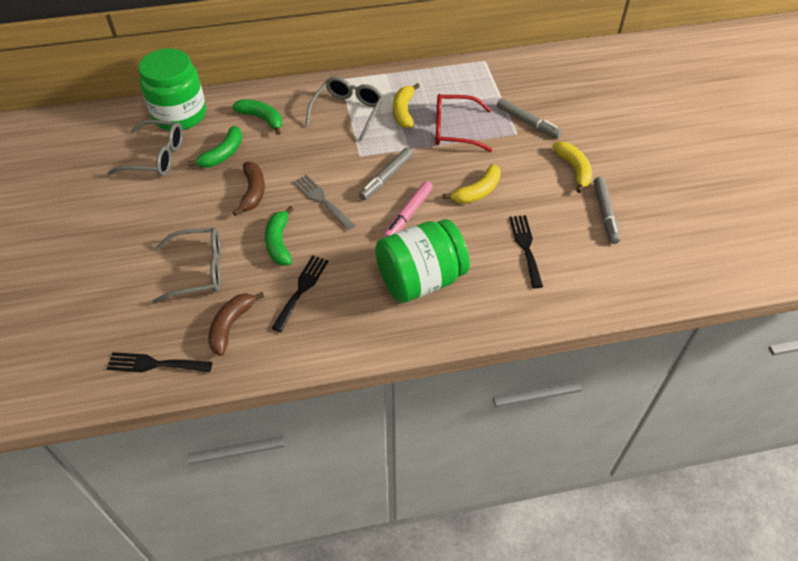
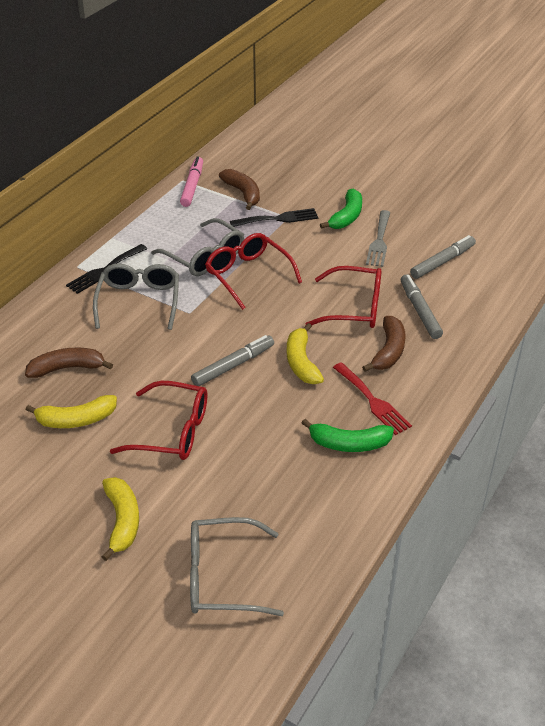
black fork: 3 -> 2
brown banana: 2 -> 3
green banana: 3 -> 2
green jar: 2 -> 0
red fork: 0 -> 1
red glasses: 1 -> 3

